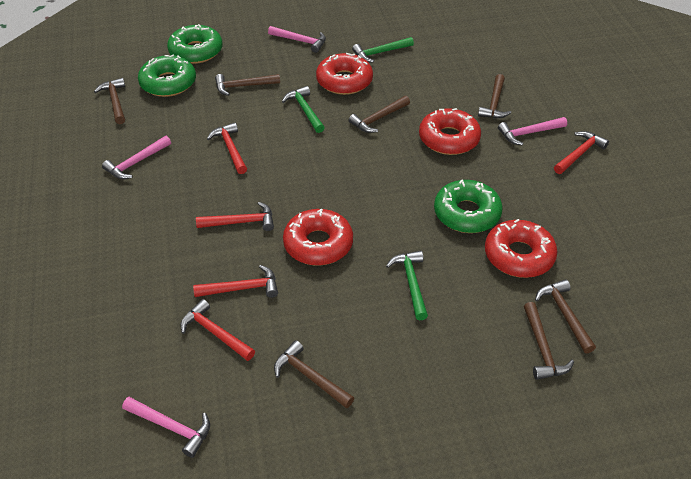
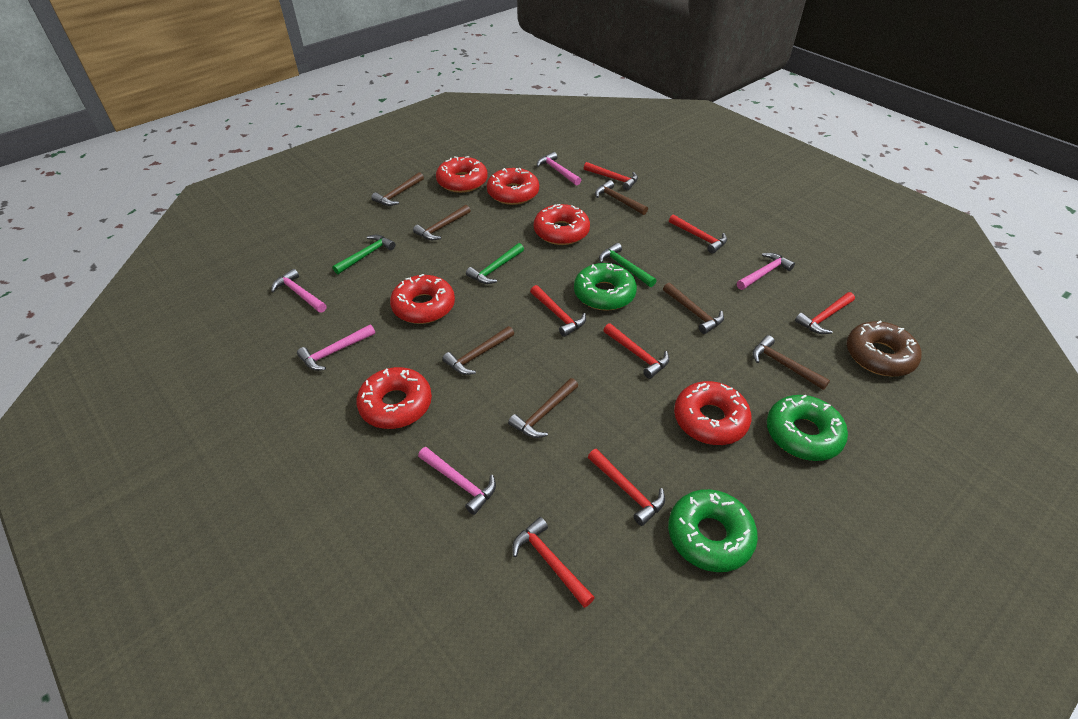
brown donut: 0 -> 1
pink hammer: 4 -> 5
red donut: 4 -> 6
red hammer: 5 -> 7

